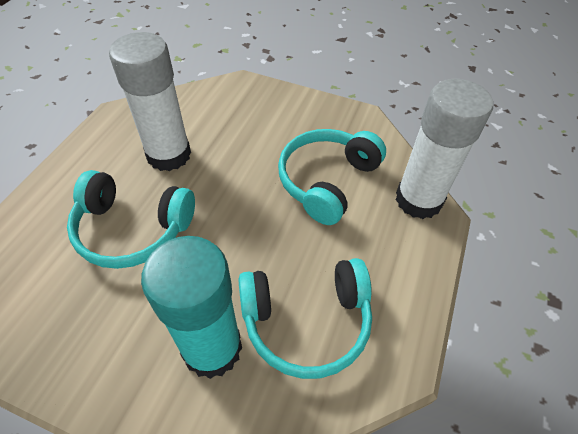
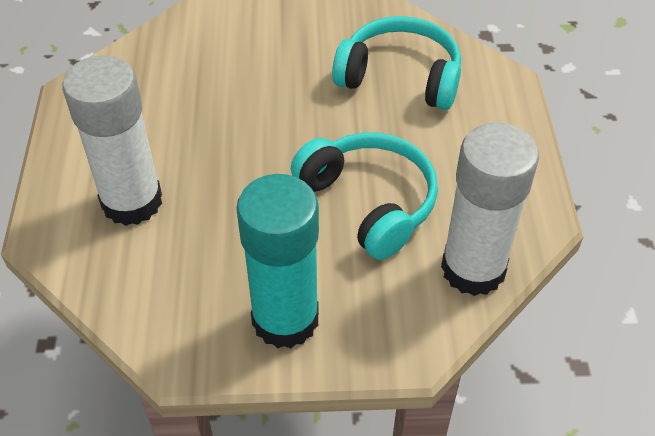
turquoise headphones: 3 -> 2

